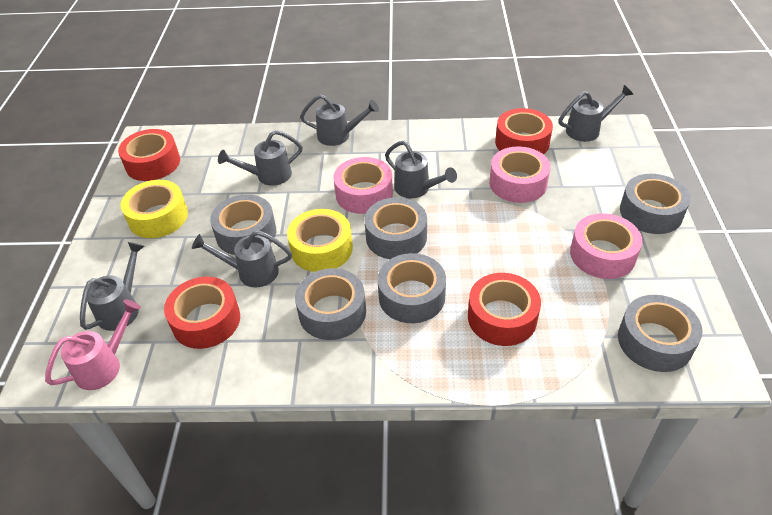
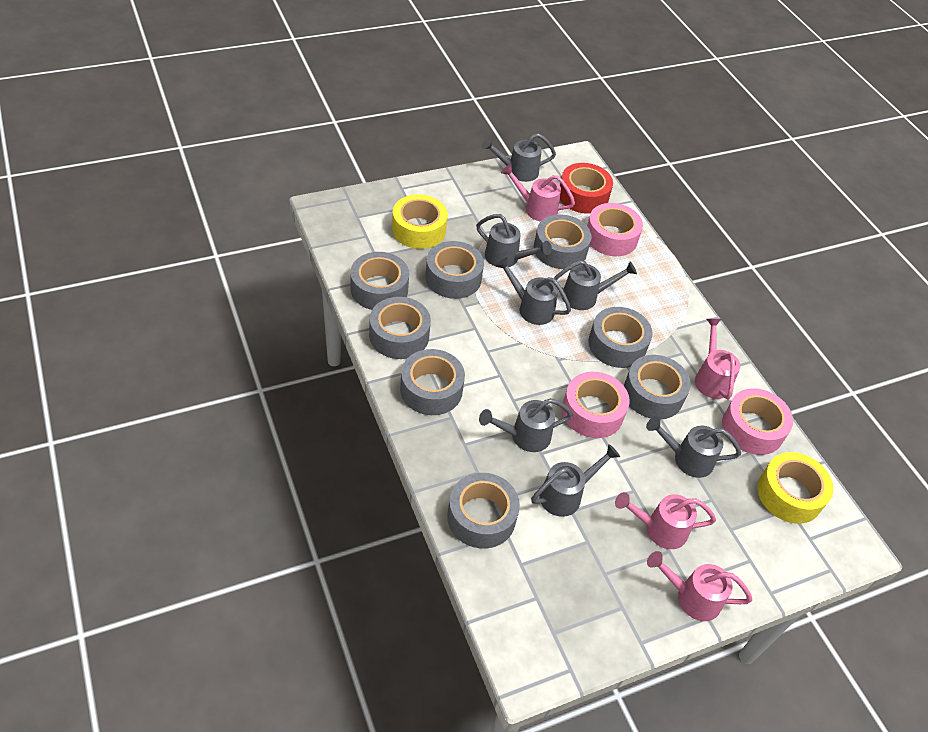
grey tape: 6 -> 8
grey watering can: 6 -> 7
pink watering can: 1 -> 4
red tape: 4 -> 1

